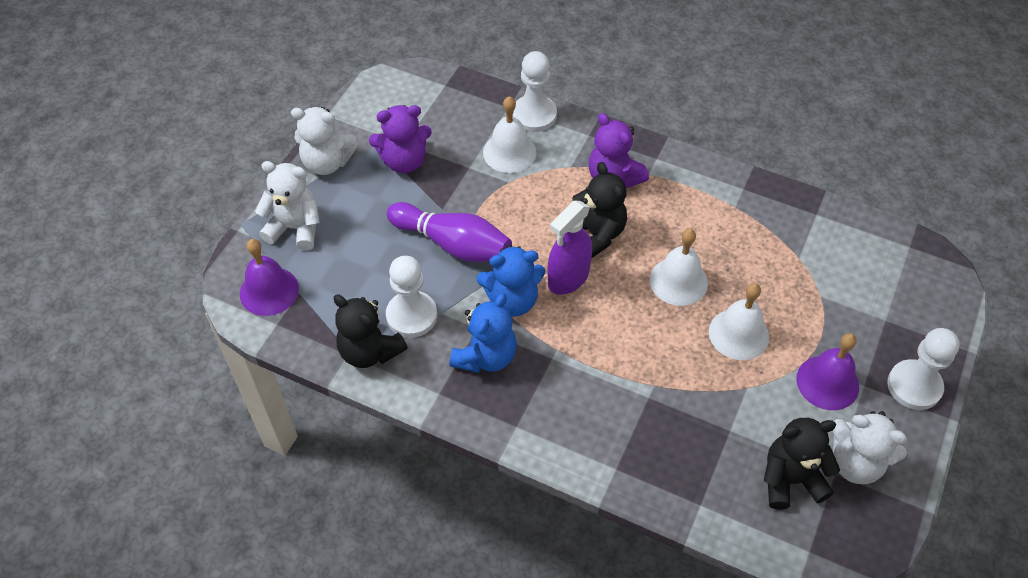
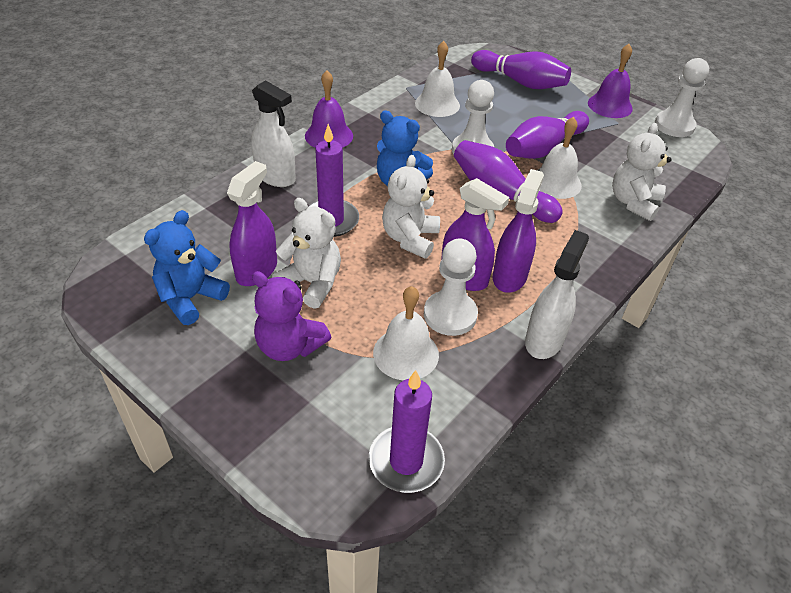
black teddy bear: 3 -> 0
purple bowling pin: 1 -> 3
purple candle: 0 -> 2
purple spray bottle: 1 -> 3
purple teddy bear: 2 -> 1
white spray bottle: 0 -> 2

